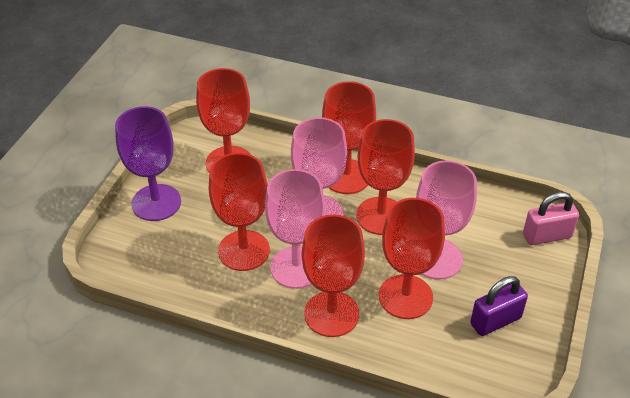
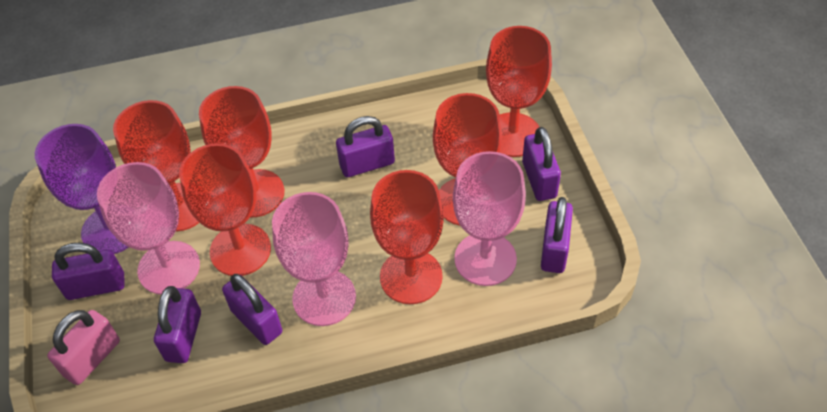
purple padlock: 1 -> 6

